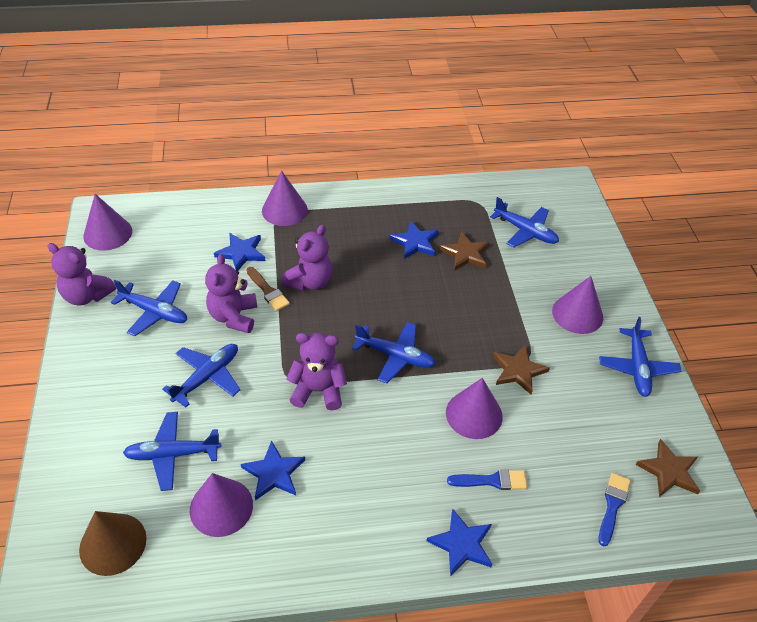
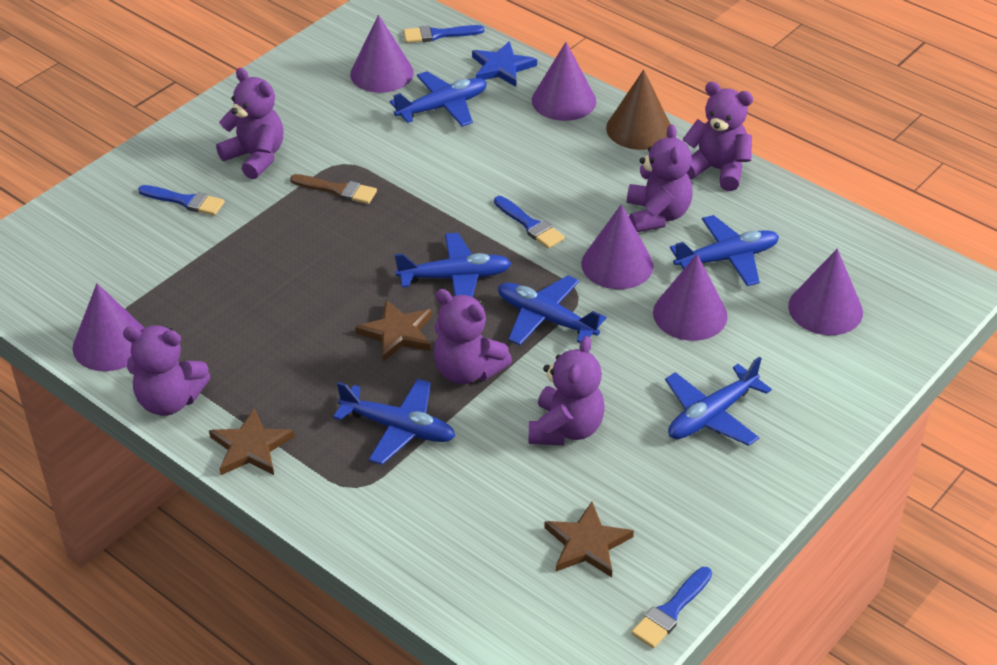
blue brush: 2 -> 4
blue star: 4 -> 1
purple cone: 5 -> 6
purple teddy bear: 4 -> 6

